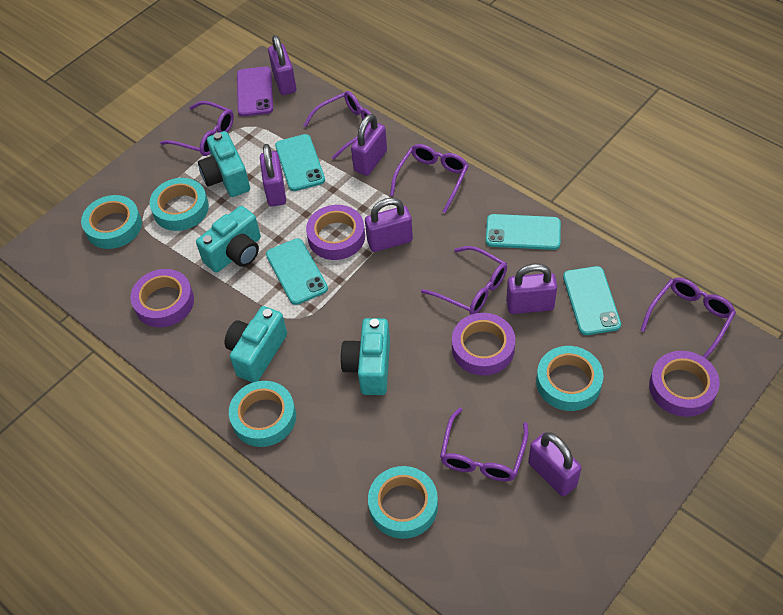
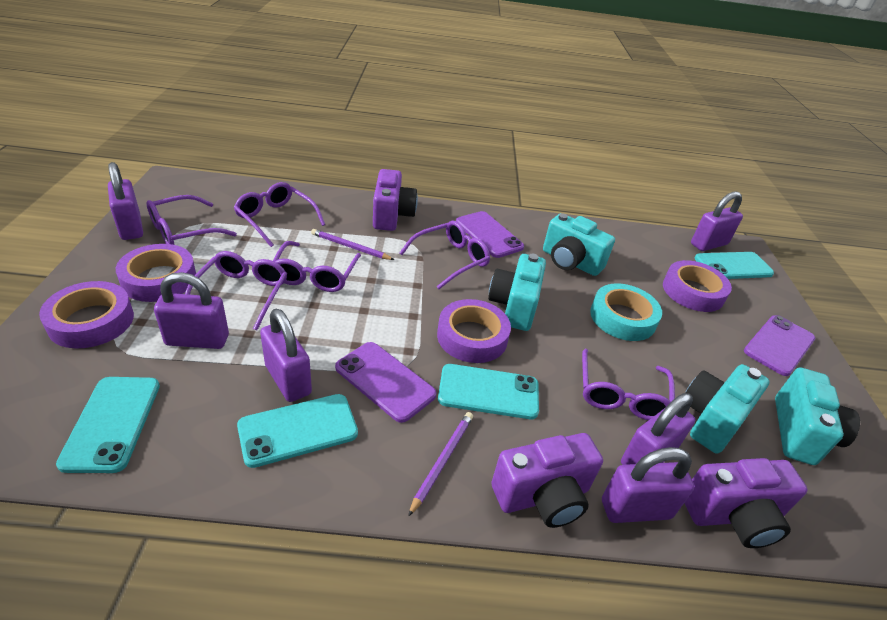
purple camera: 0 -> 3
purple pencil: 0 -> 2
purple phone: 1 -> 3
turquoise tape: 5 -> 1

